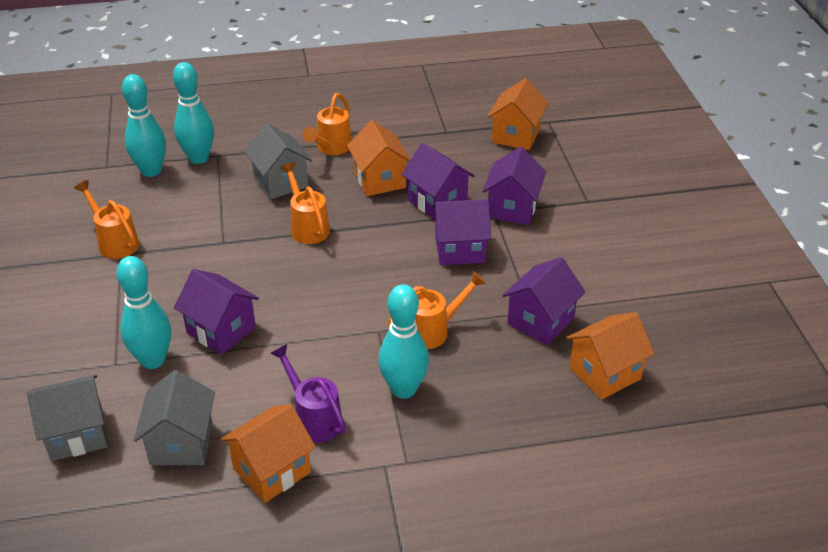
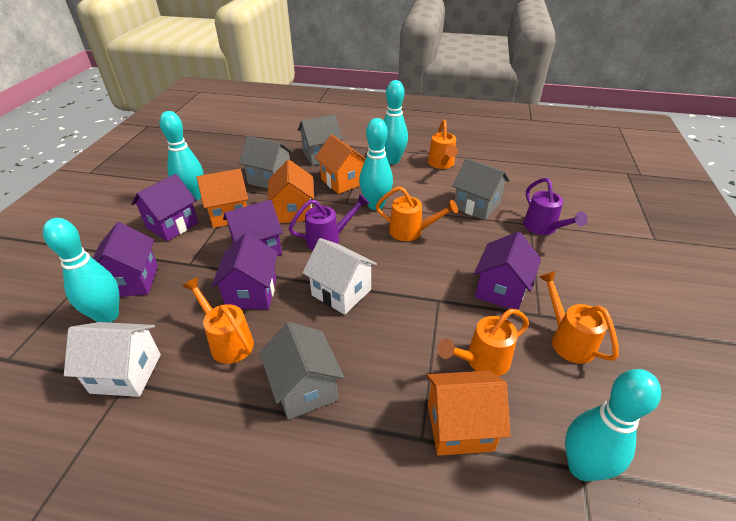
grey house: 3 -> 4
orange watering can: 4 -> 5
purple watering can: 1 -> 2
turquoise bowling pin: 4 -> 5
white house: 0 -> 2

